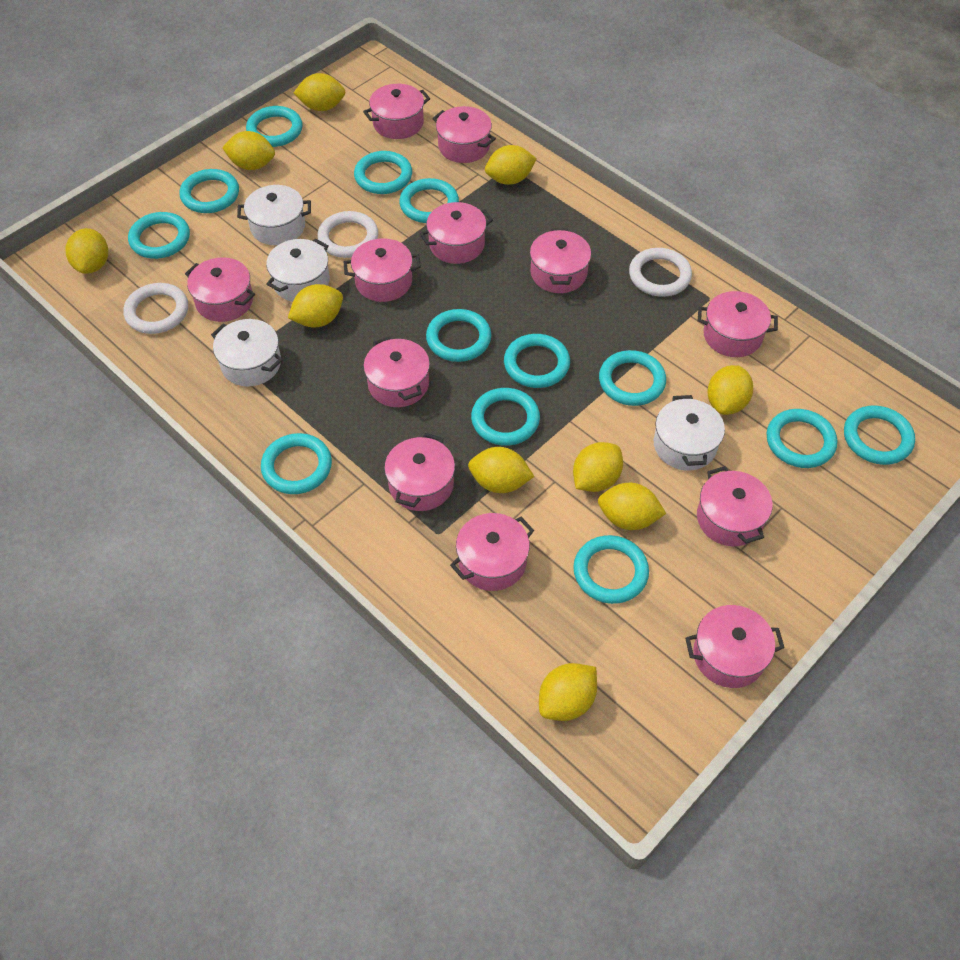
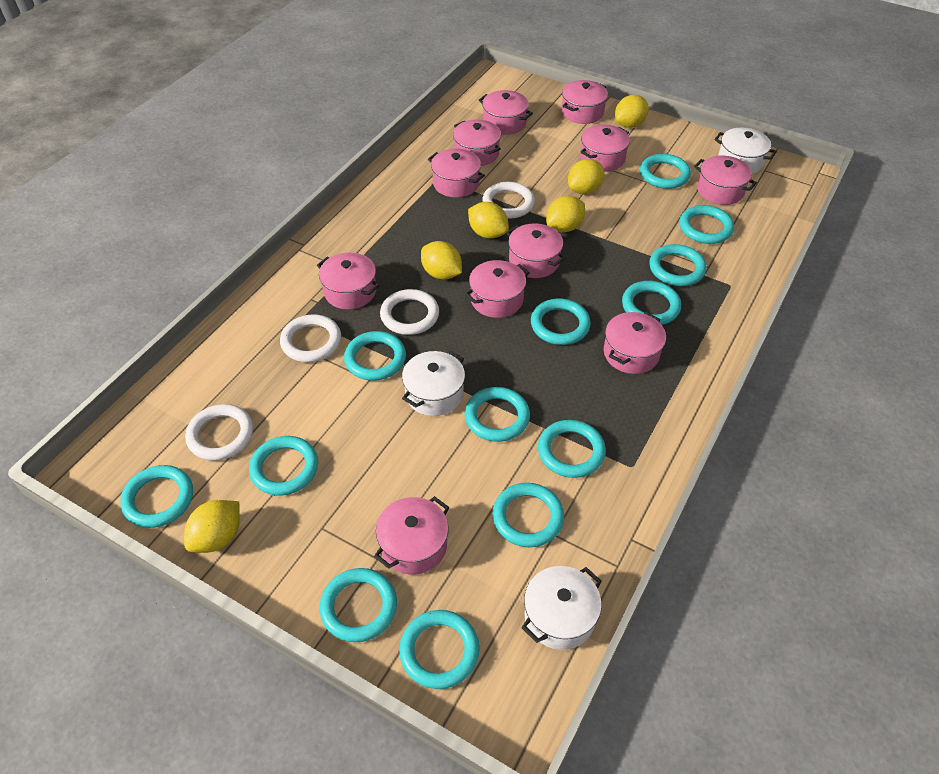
pink pot: 12 -> 11
white pot: 4 -> 3
white ring: 3 -> 4
yellow lemon: 10 -> 6

